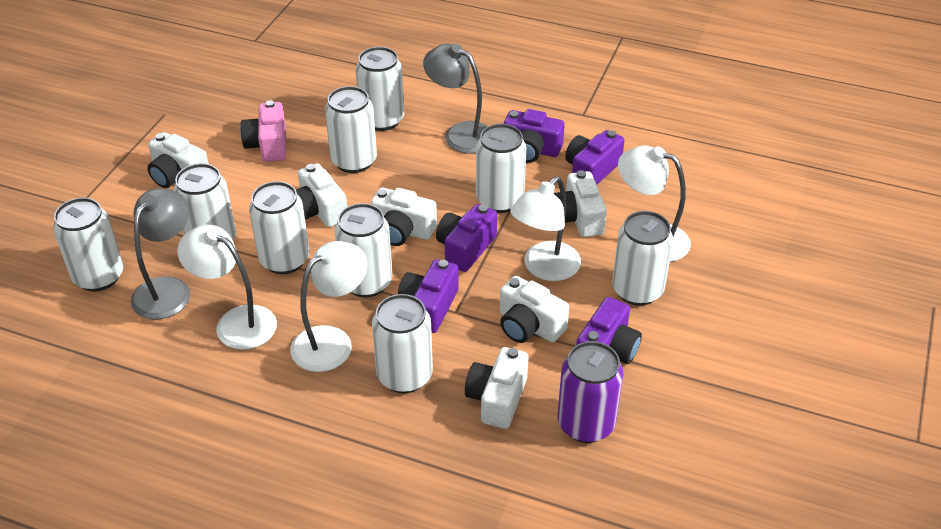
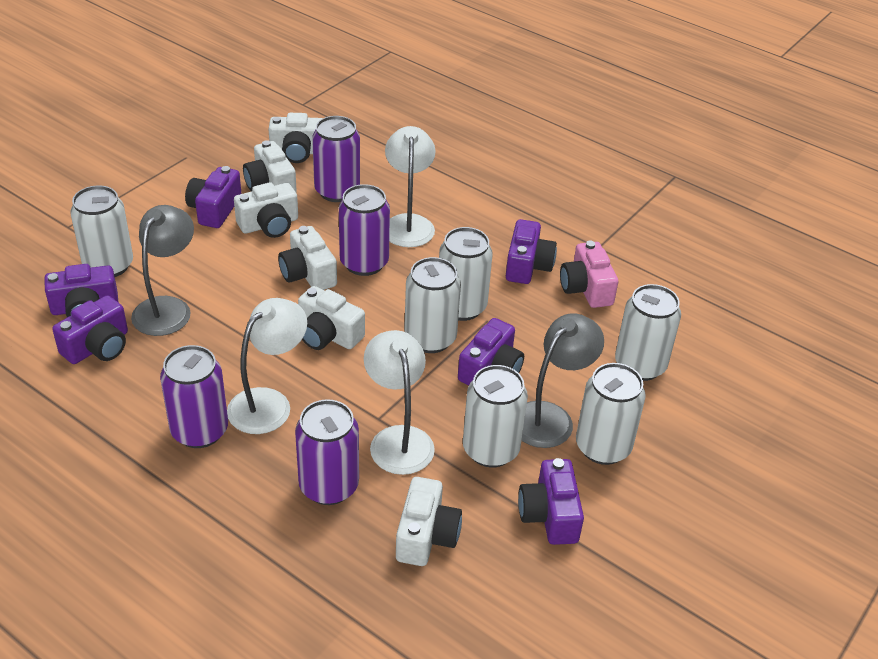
purple camera: 5 -> 6
purple can: 1 -> 4
white can: 9 -> 6
white lamp: 4 -> 3

